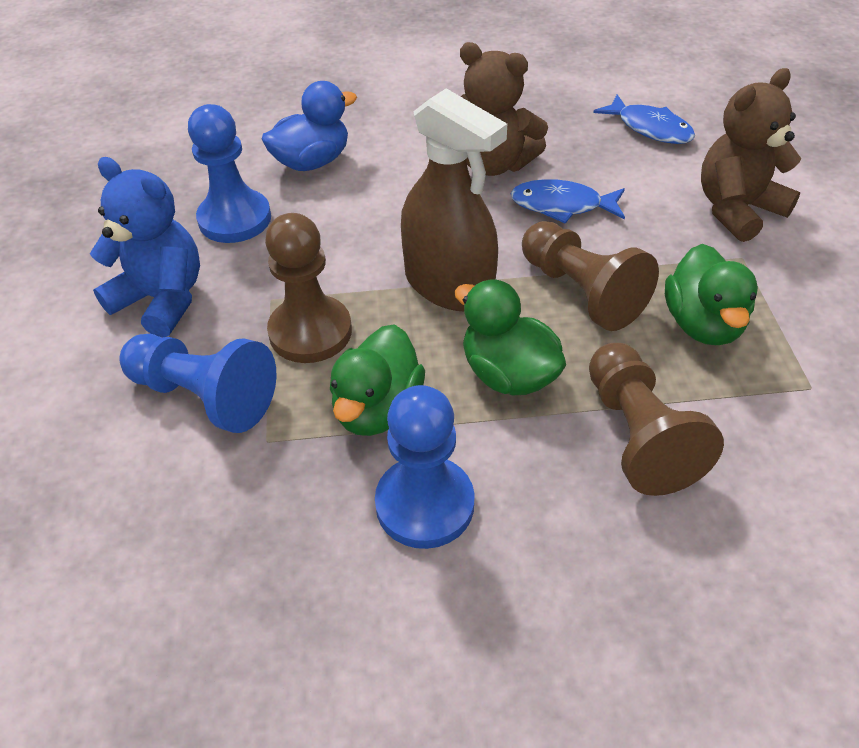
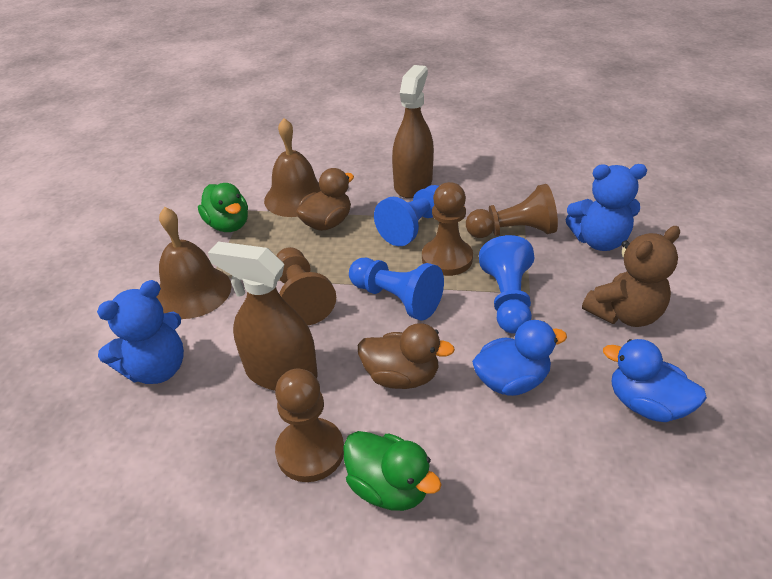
blue duck: 1 -> 2
blue fish: 2 -> 0
blue teddy bear: 1 -> 2
brown bell: 0 -> 2
brown duck: 0 -> 2
brown pawn: 3 -> 4
brown spray bottle: 1 -> 2
brown teddy bear: 2 -> 1
green duck: 3 -> 2

